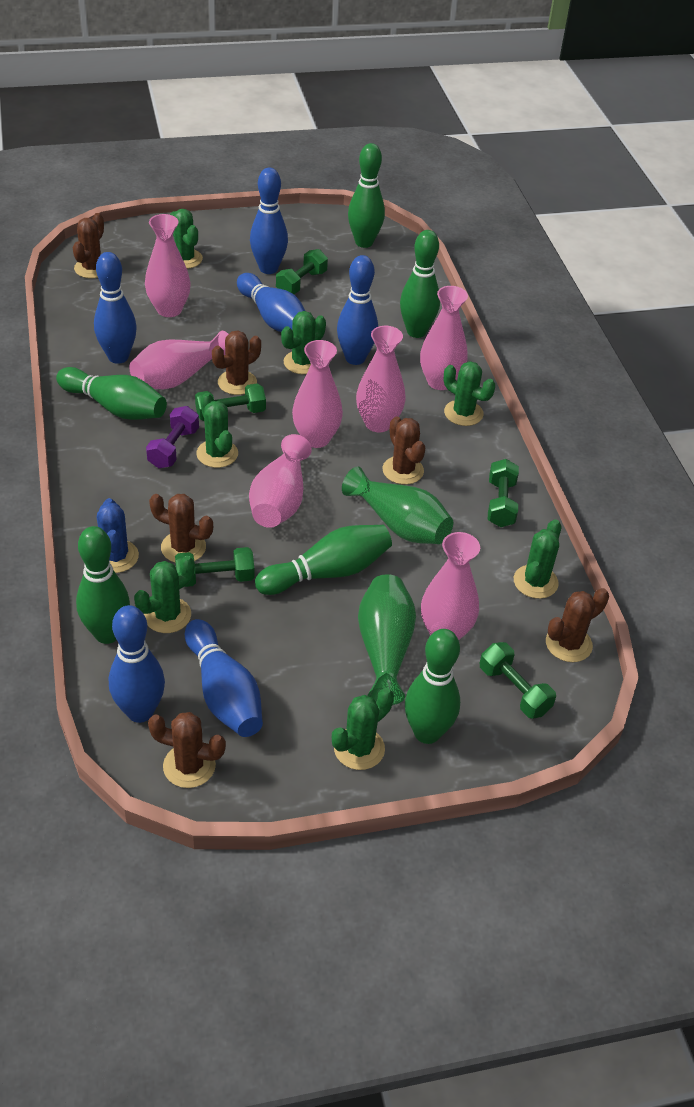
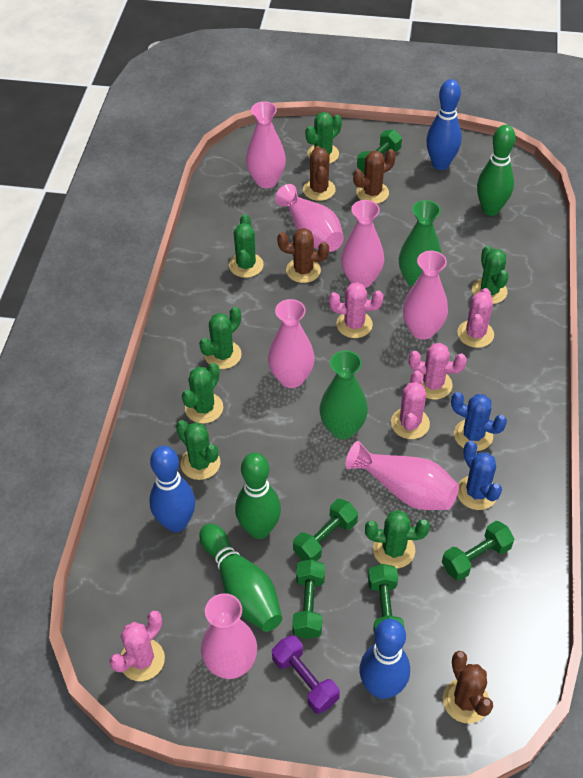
blue bowling pin: 6 -> 3
blue cactus: 1 -> 2
brown cactus: 6 -> 4
green bowling pin: 6 -> 3
pink cactus: 0 -> 5

